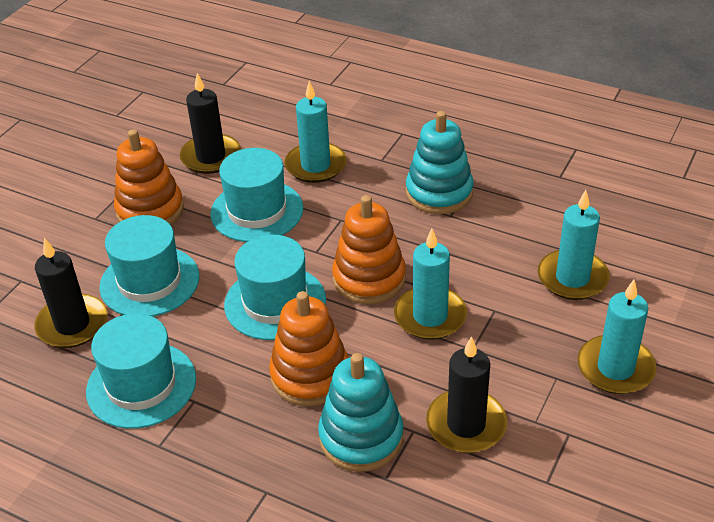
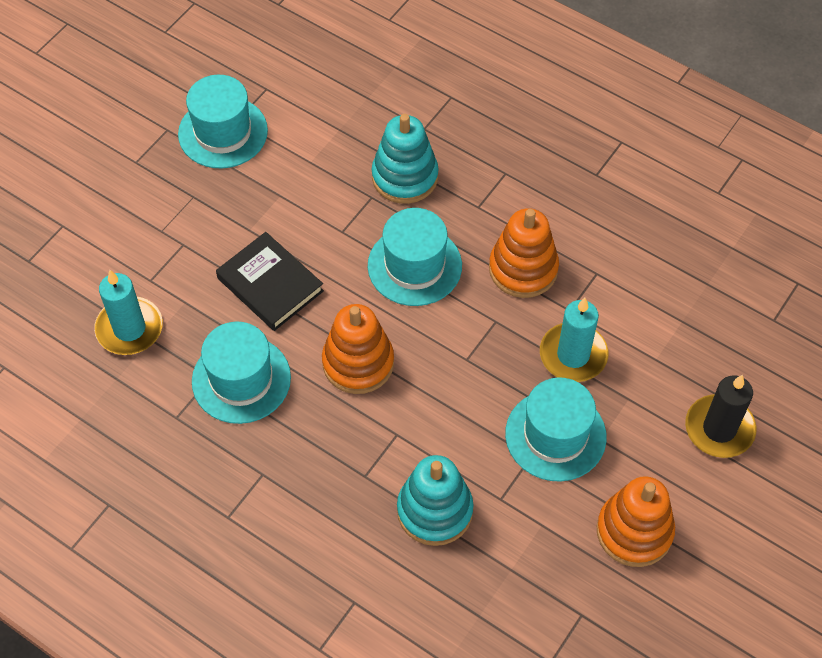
black book: 0 -> 1
black candle: 3 -> 1
turquoise candle: 4 -> 2

